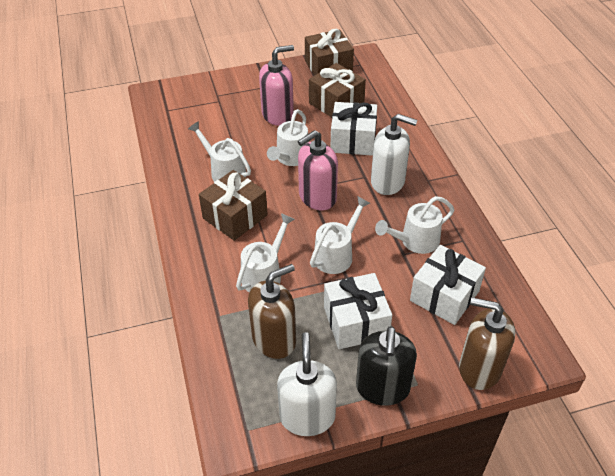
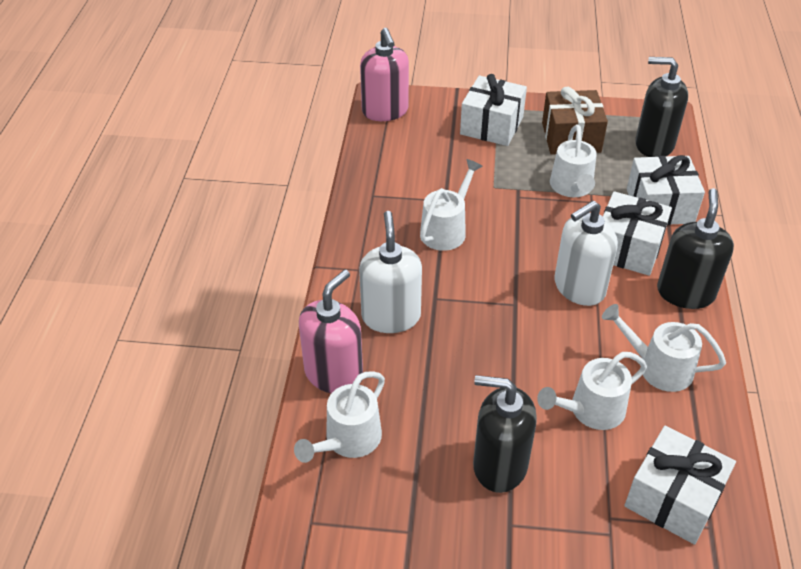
black soap dispenser: 1 -> 3
brown gift: 3 -> 1
brown soap dispenser: 2 -> 0
white gift: 3 -> 4

